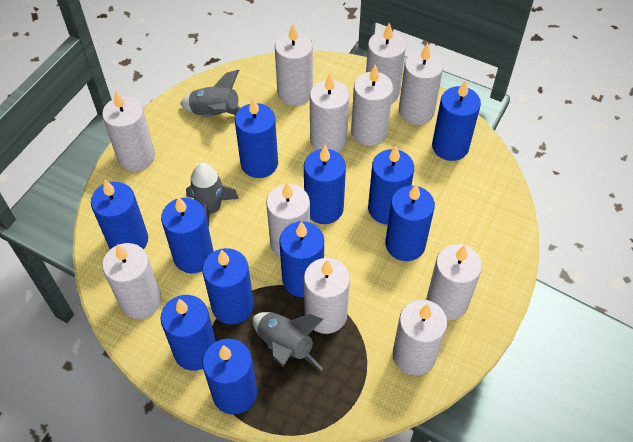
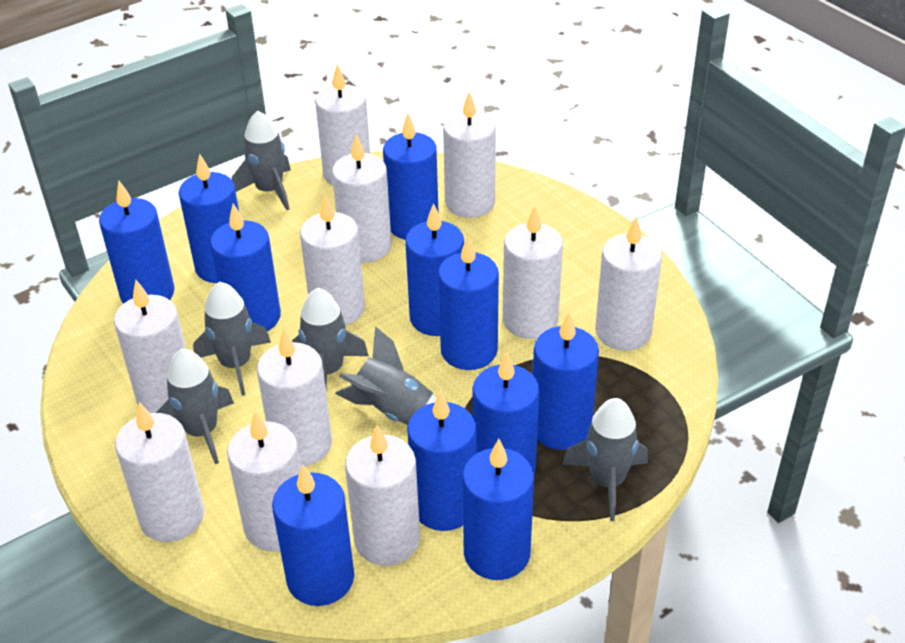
grey rocket: 3 -> 6

